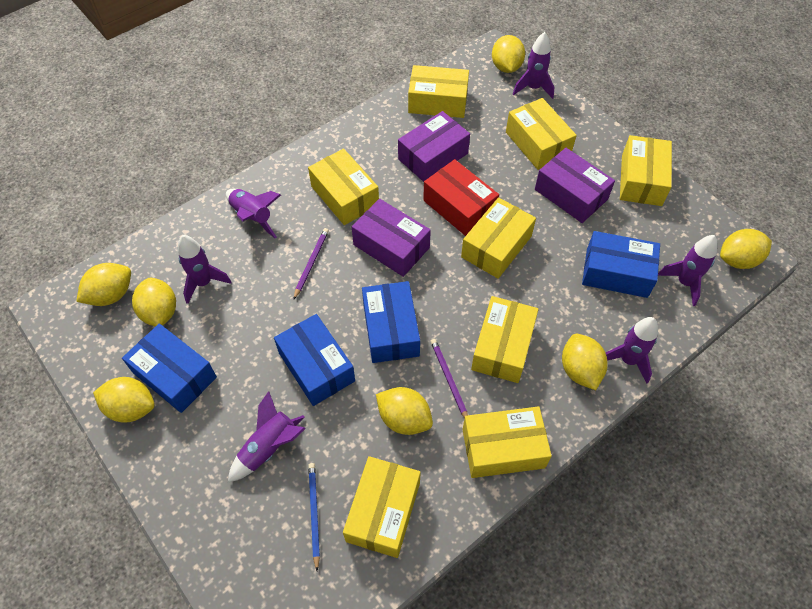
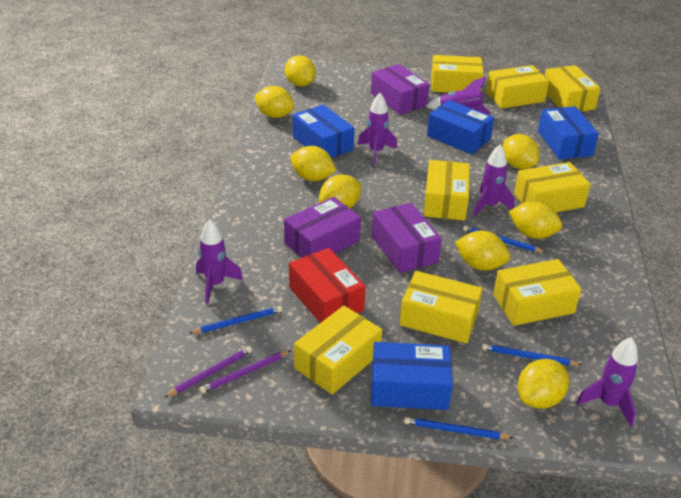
blue pencil: 1 -> 4
purple rocket: 6 -> 5
yellow lemon: 7 -> 8

